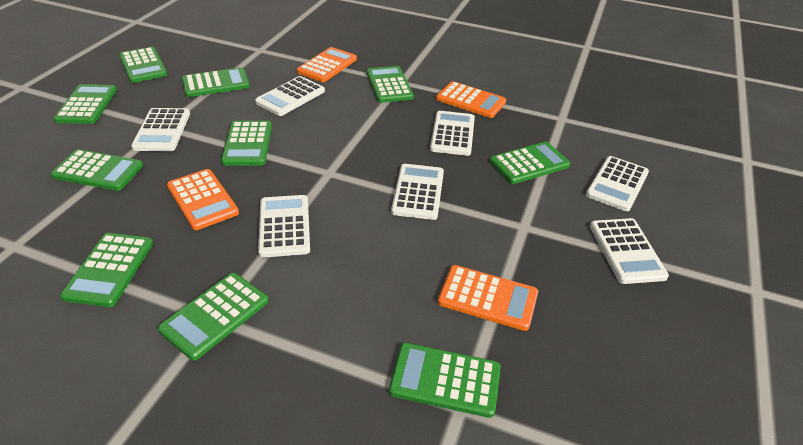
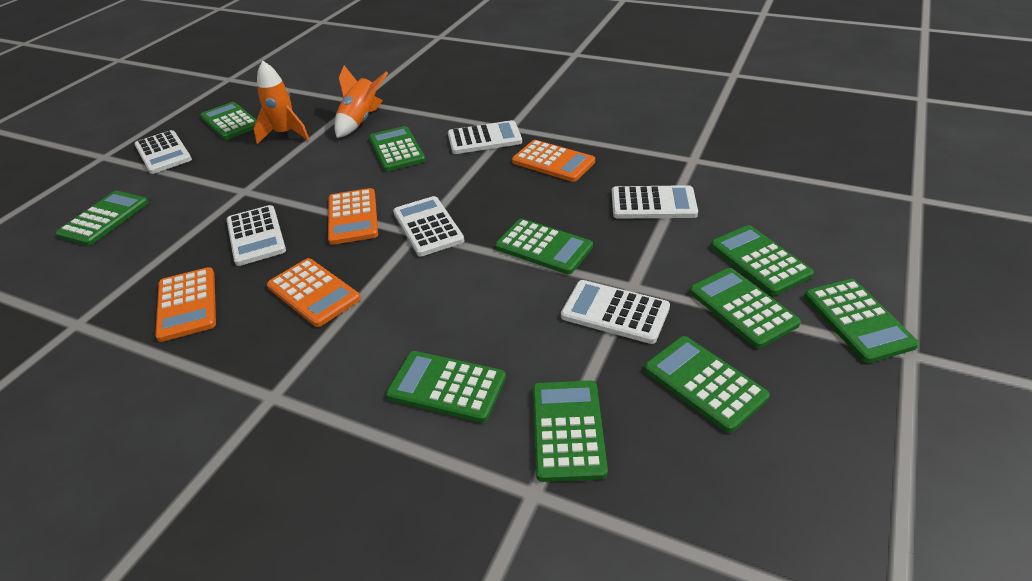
orange rocket: 0 -> 2
white calculator: 7 -> 6

